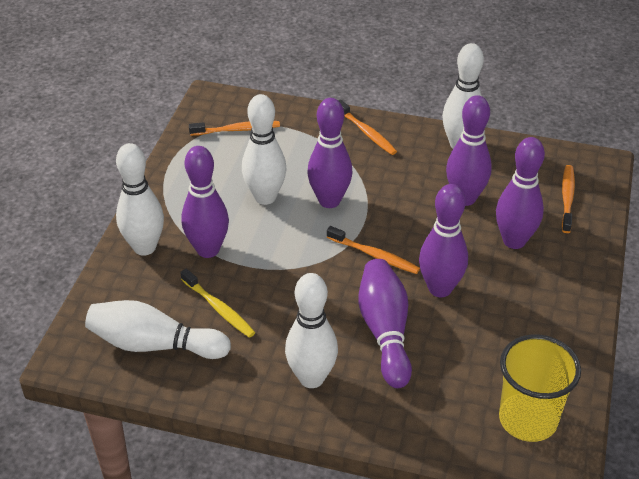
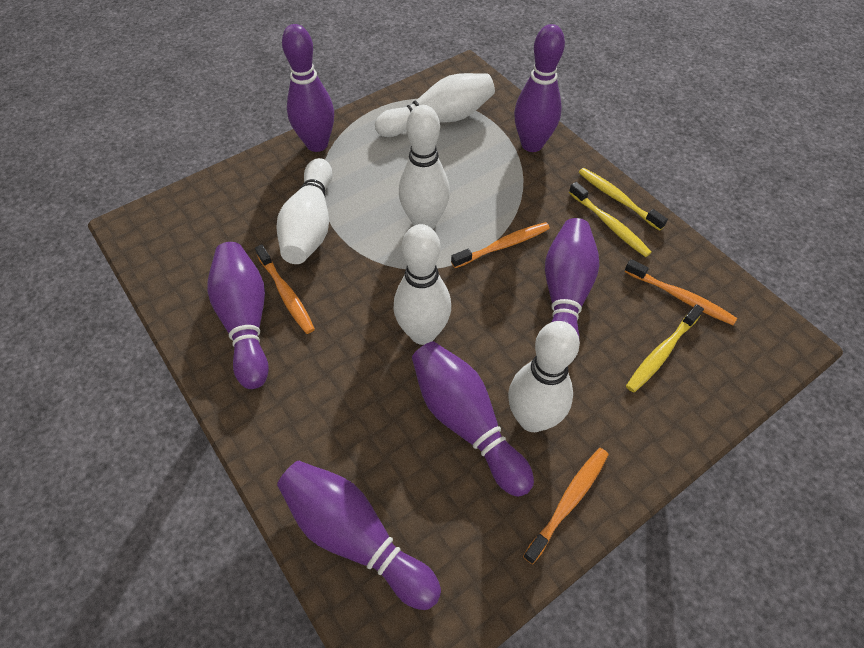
yellow cup: 1 -> 0
yellow toothbrush: 1 -> 3

